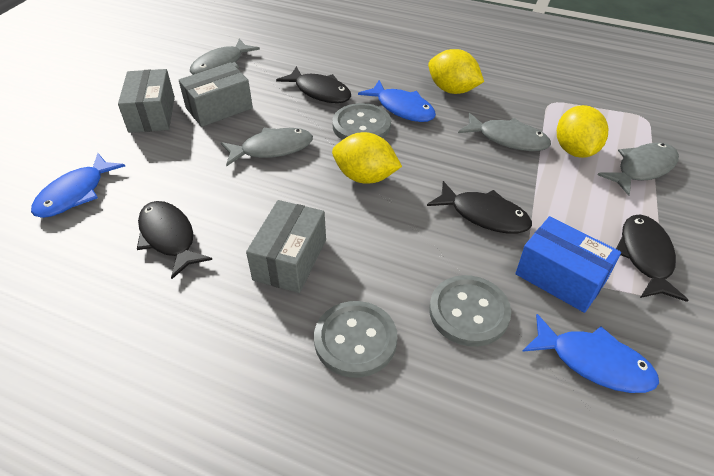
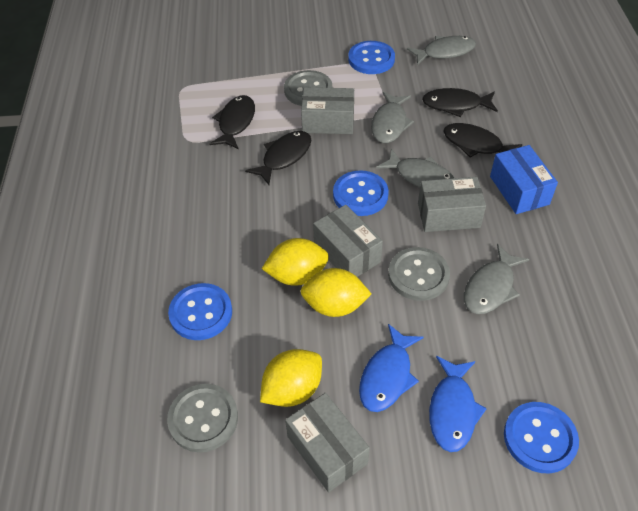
blue button: 0 -> 4
blue fish: 3 -> 2
grey box: 3 -> 4

